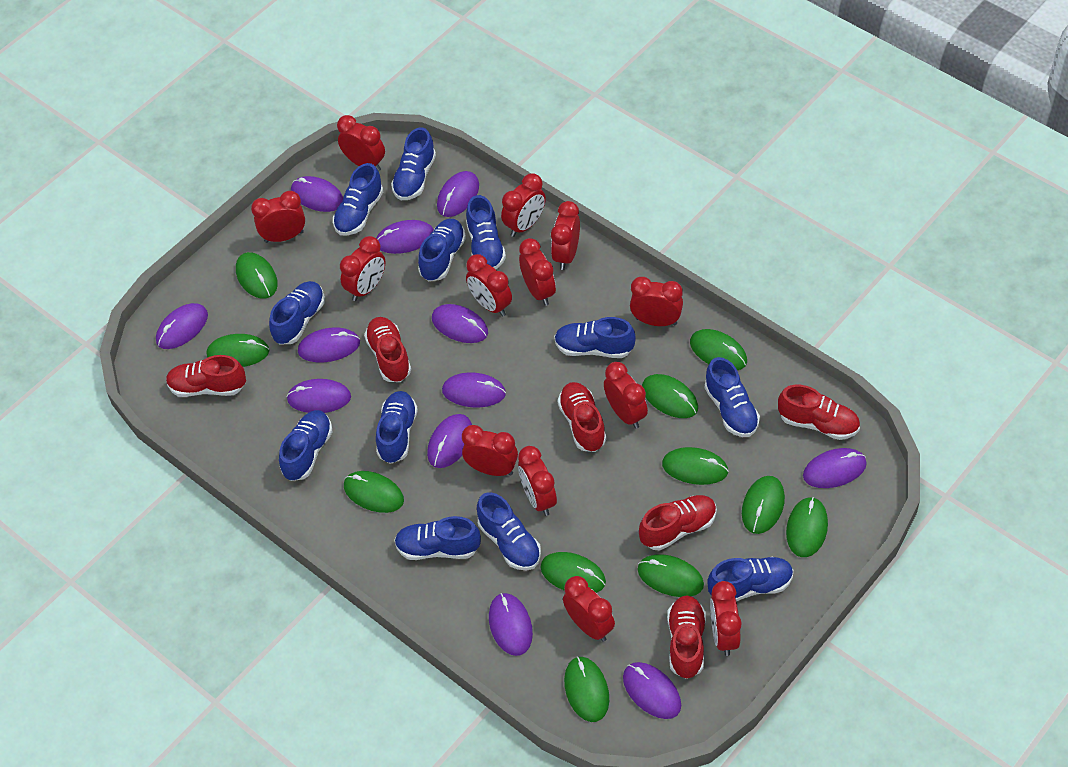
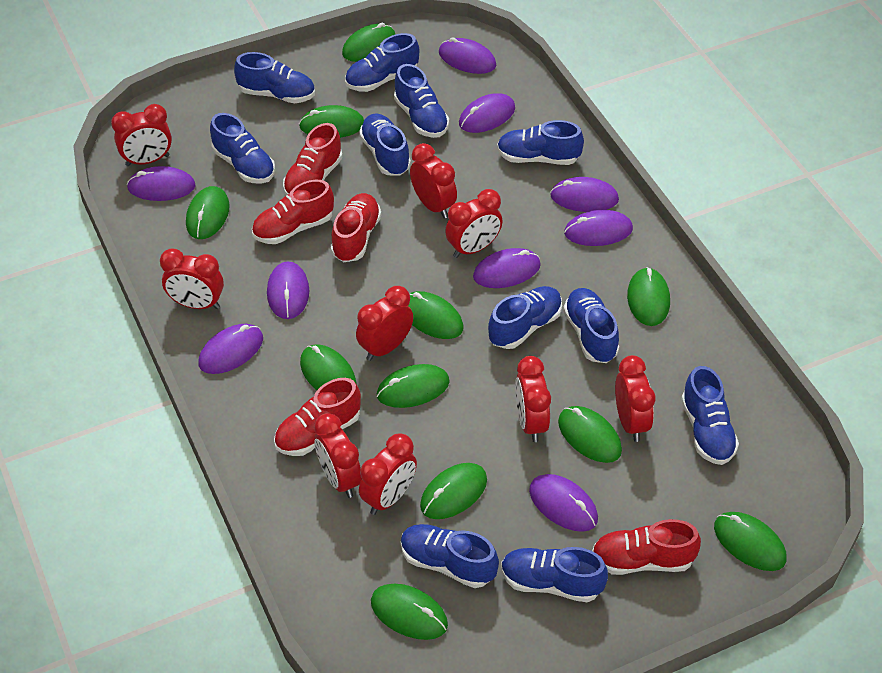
blue shoe: 12 -> 11
purple mouse: 12 -> 9
red clock: 13 -> 9
red shoe: 6 -> 5

